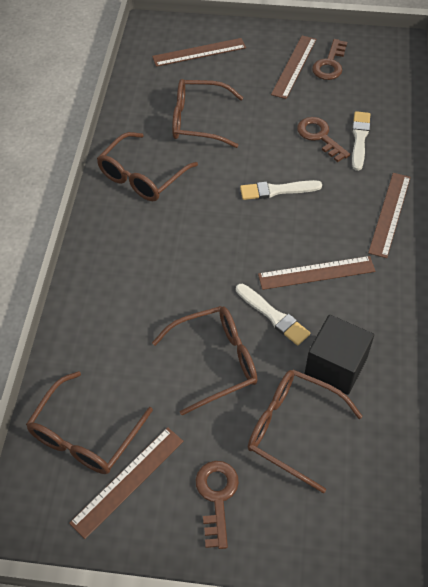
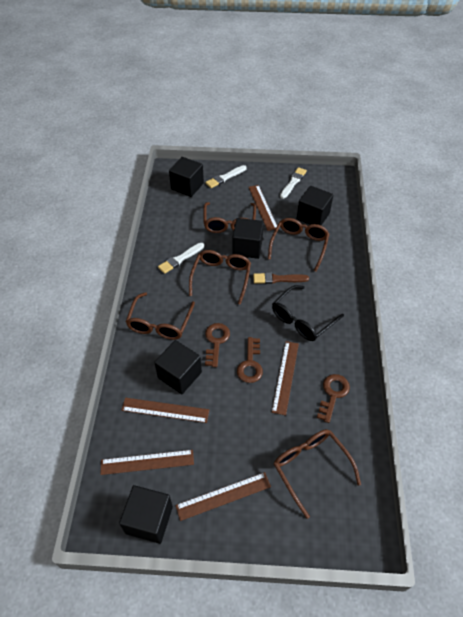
black cube: 1 -> 5
black glasses: 0 -> 1
brown brush: 0 -> 1

